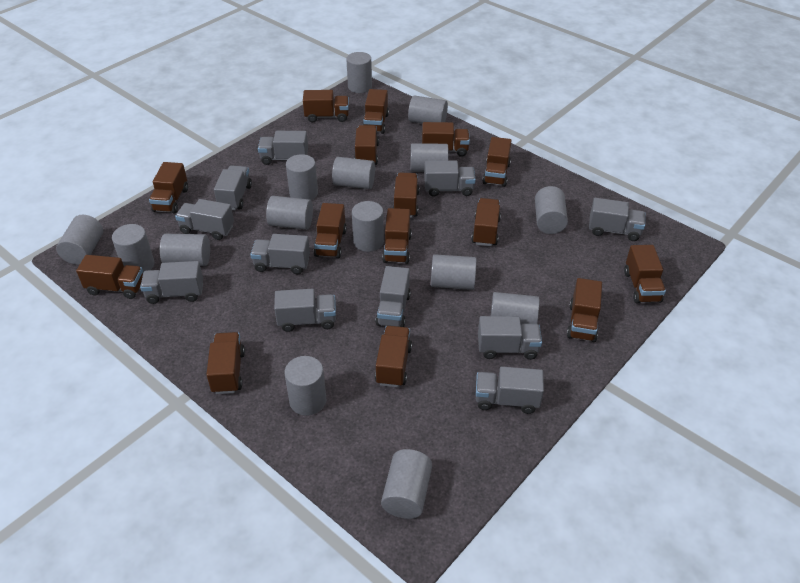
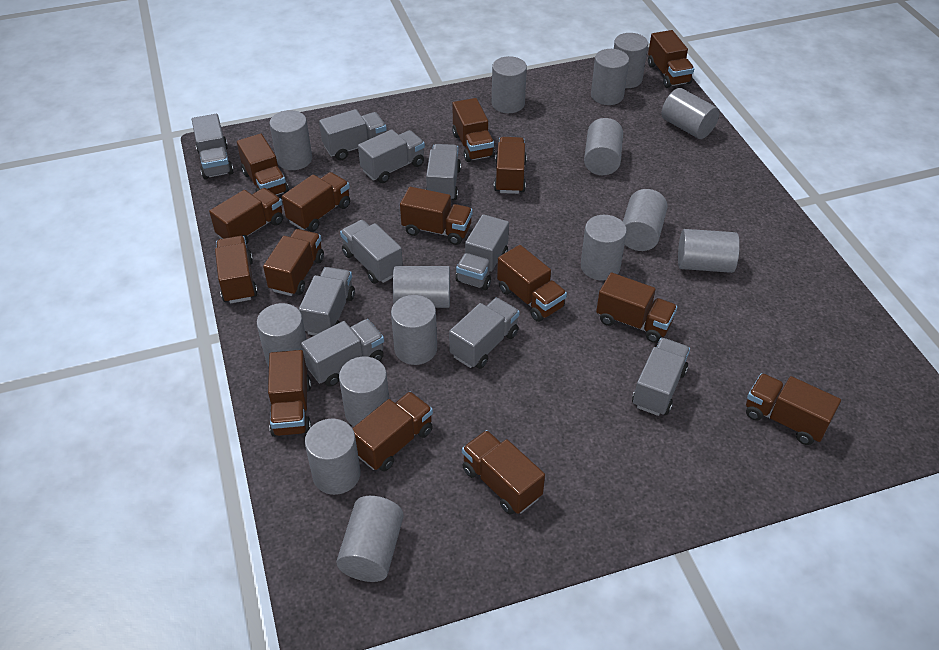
grey truck: 11 -> 10

